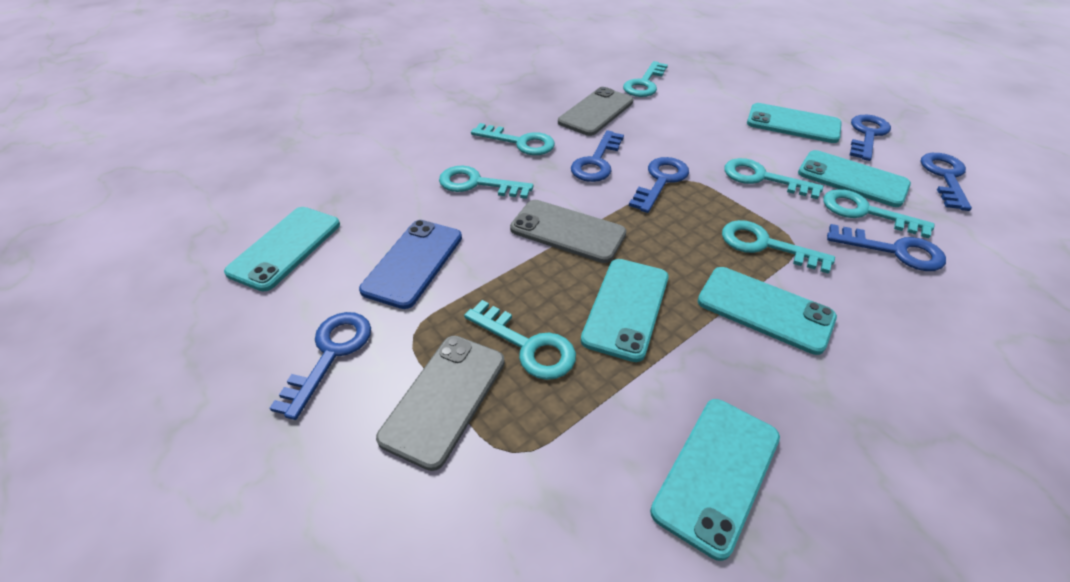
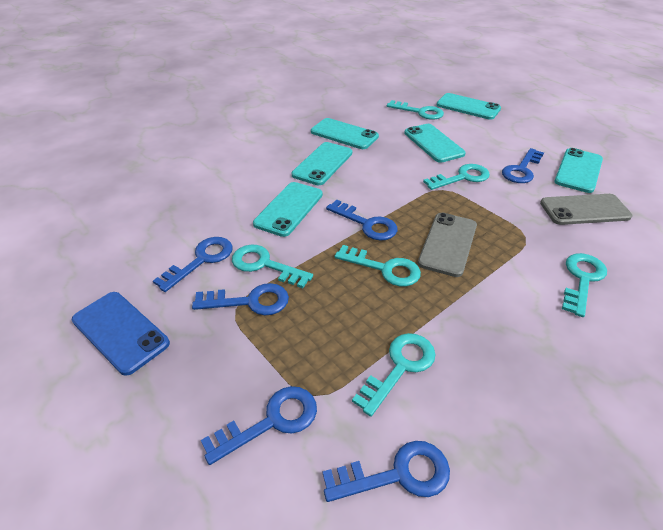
grey phone: 3 -> 2
turquoise key: 7 -> 6

